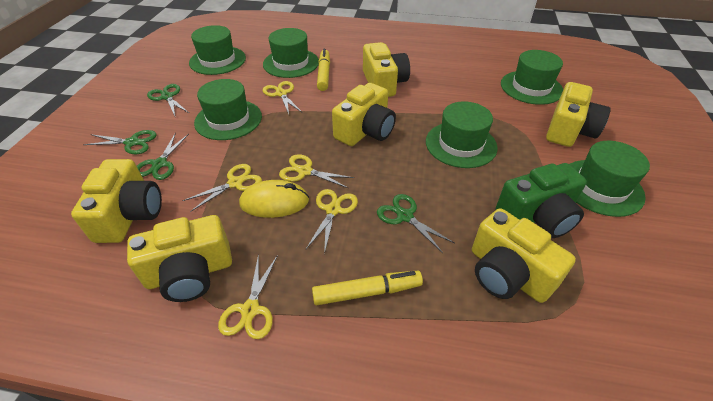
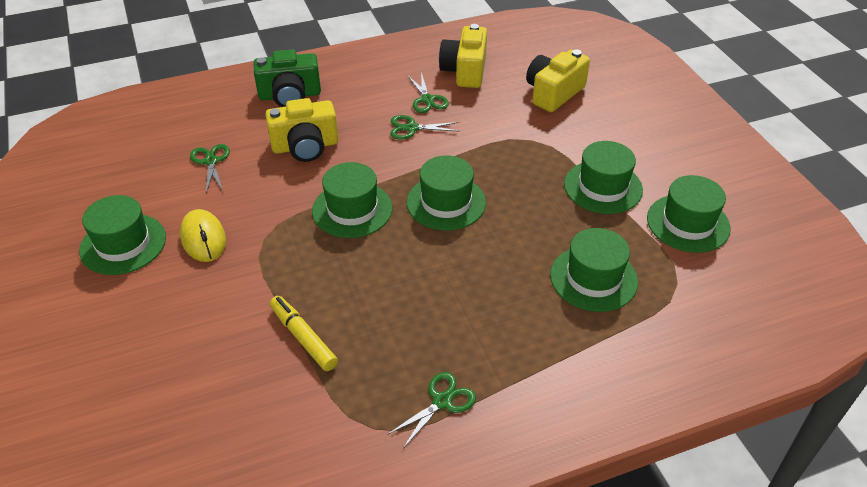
yellow camera: 6 -> 3
yellow marker: 2 -> 1
yellow scissors: 5 -> 0

